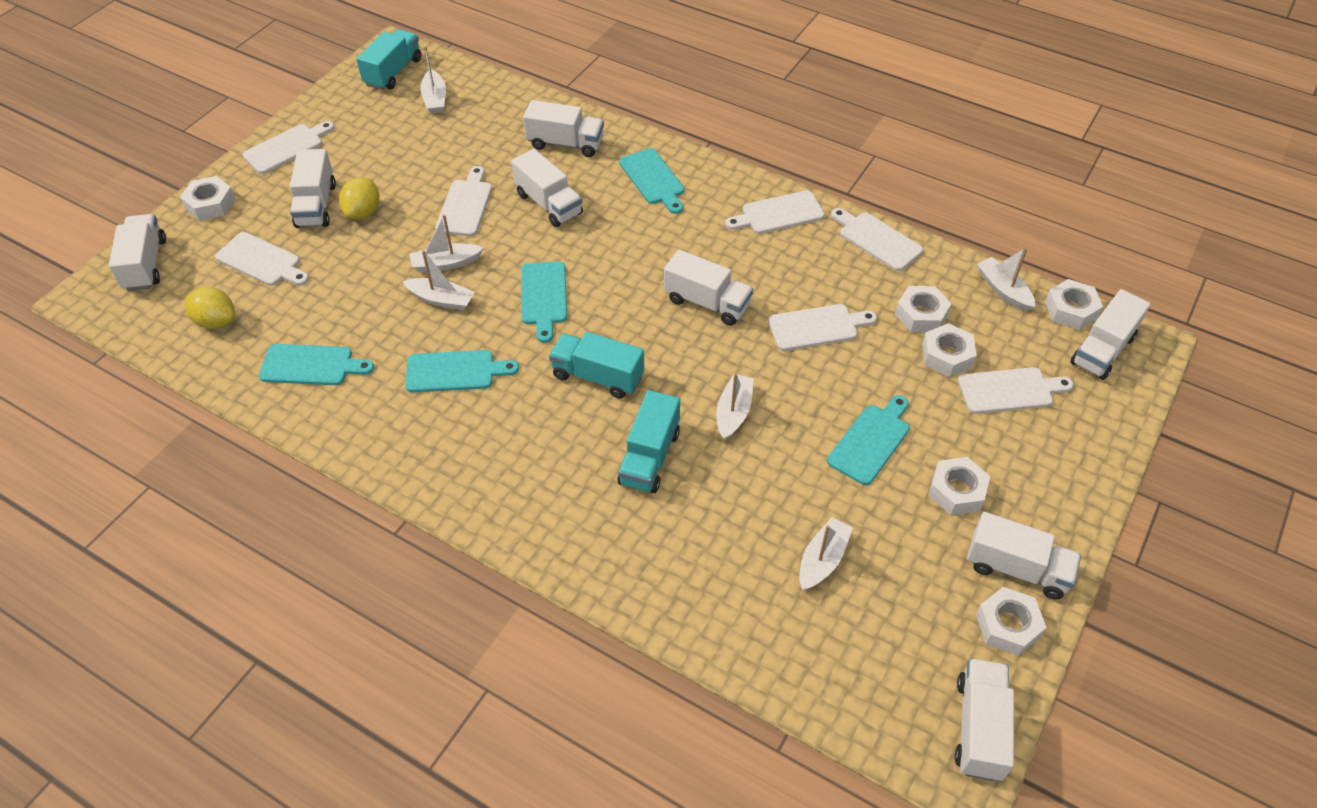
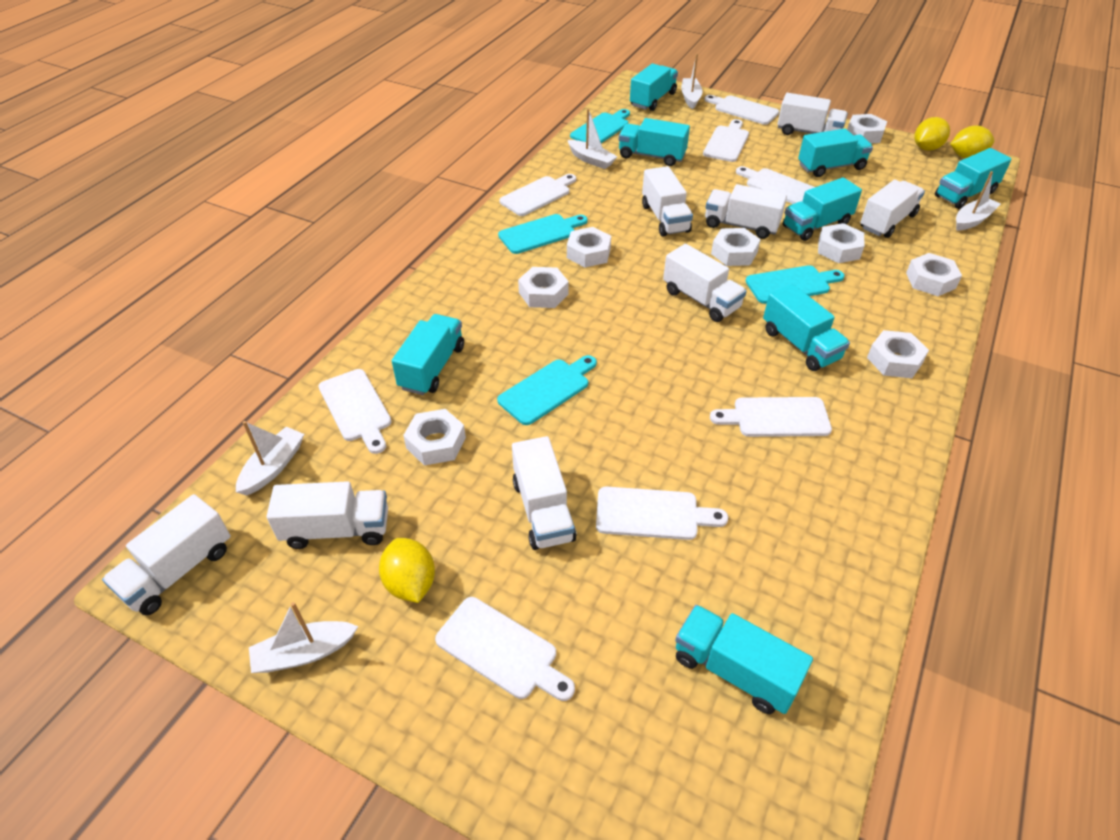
turquoise cutting board: 5 -> 4
turquoise truck: 3 -> 8
white boat: 6 -> 5
white cutting board: 7 -> 8
white nut: 6 -> 8
yellow lemon: 2 -> 3

